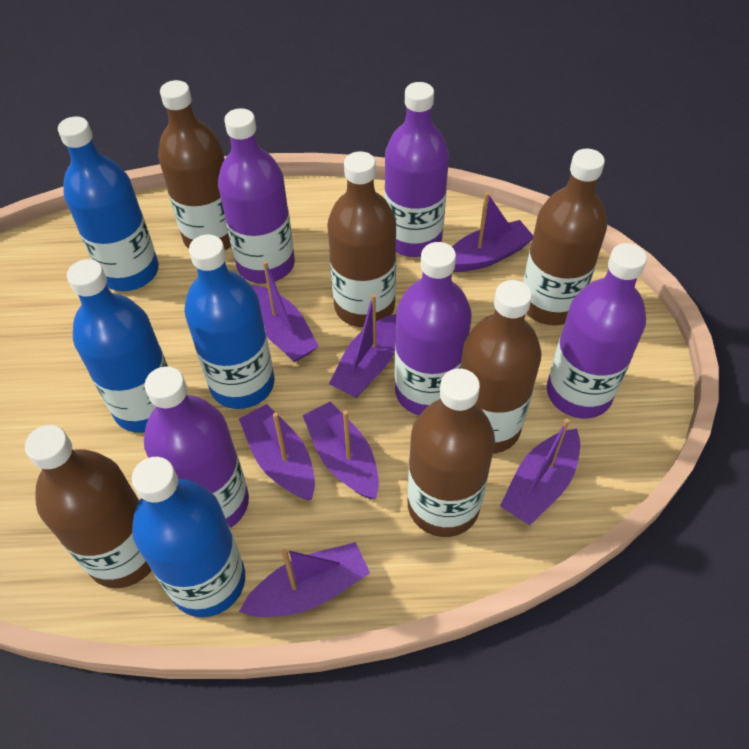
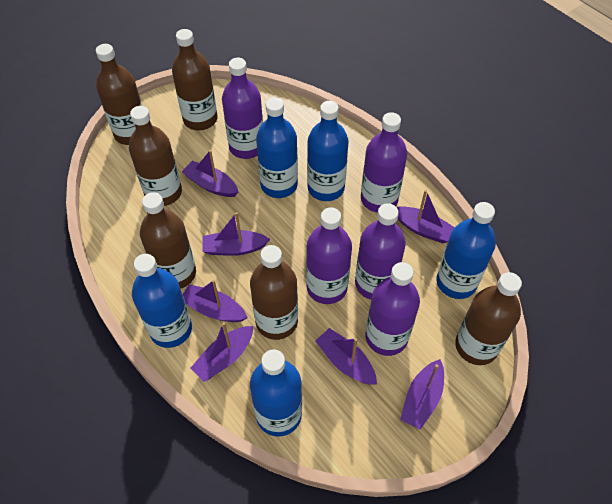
blue bottle: 4 -> 5

